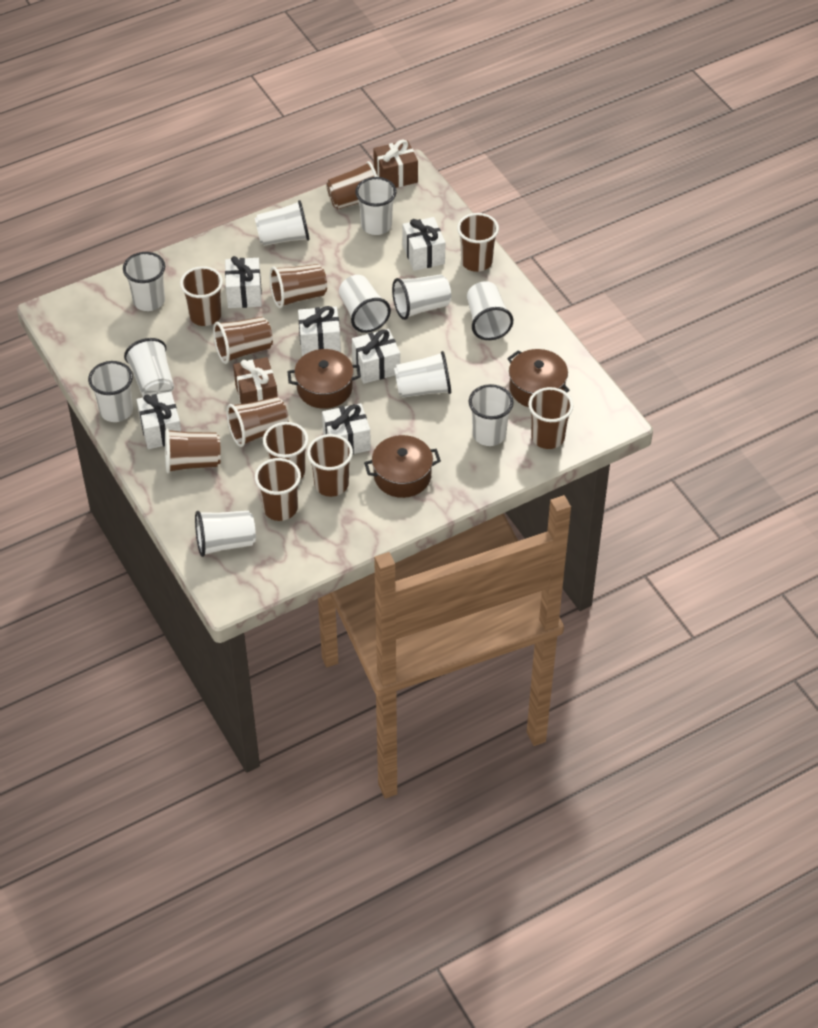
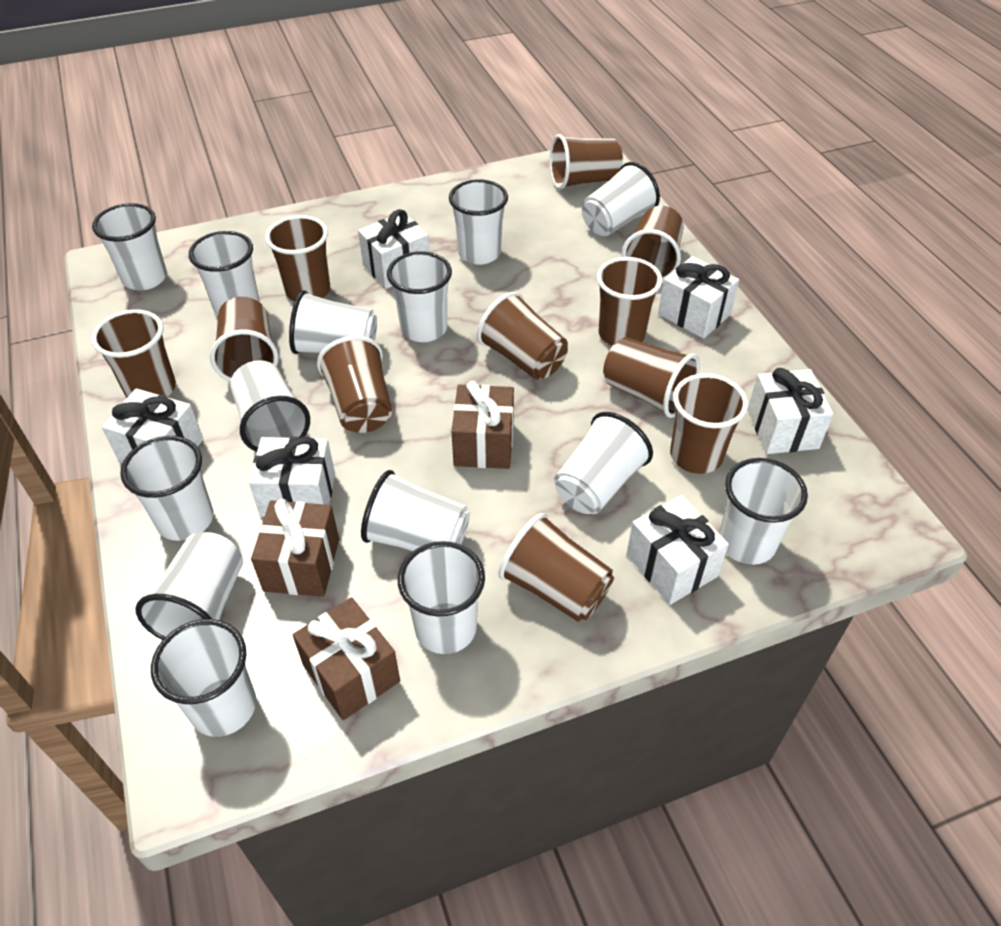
brown gift: 2 -> 3
brown pot: 3 -> 0
white cup: 11 -> 14

